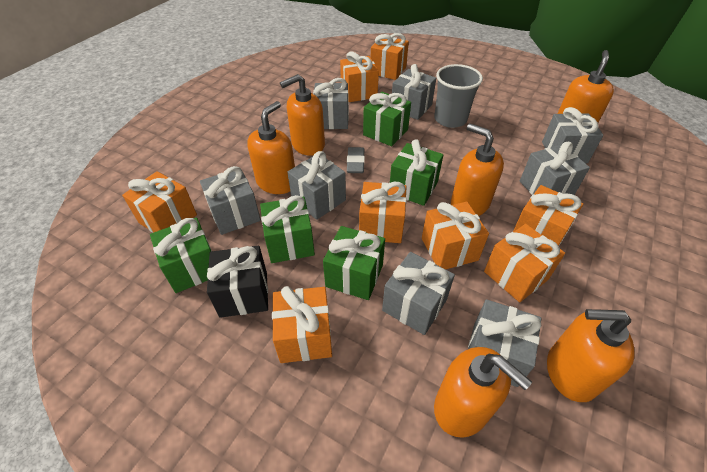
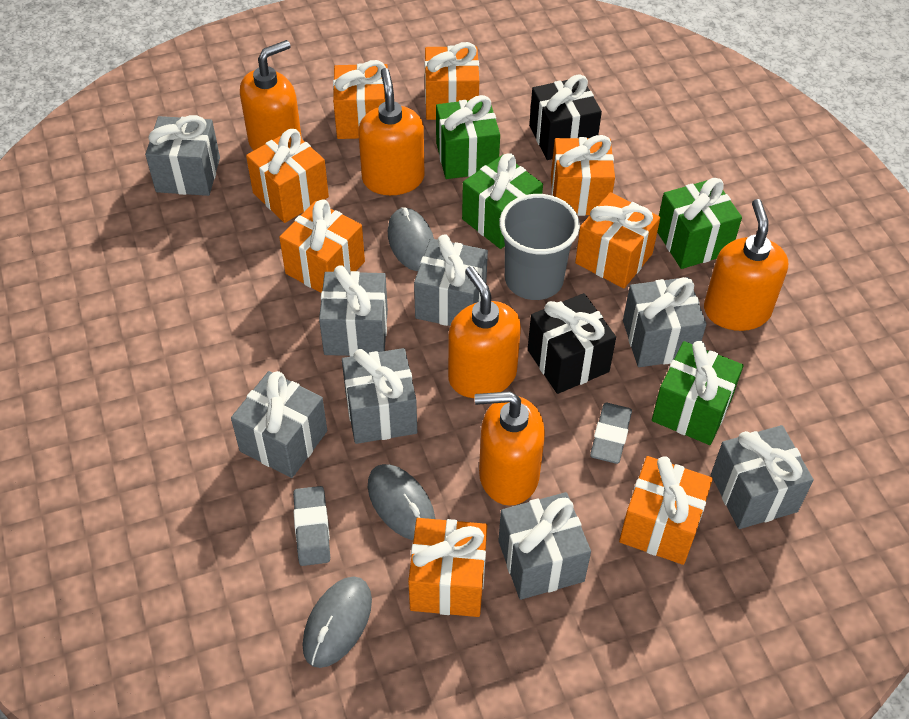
black gift: 1 -> 2
green gift: 5 -> 4
grey eraser: 1 -> 2
grey mouse: 0 -> 3
orange soap dispenser: 6 -> 5

